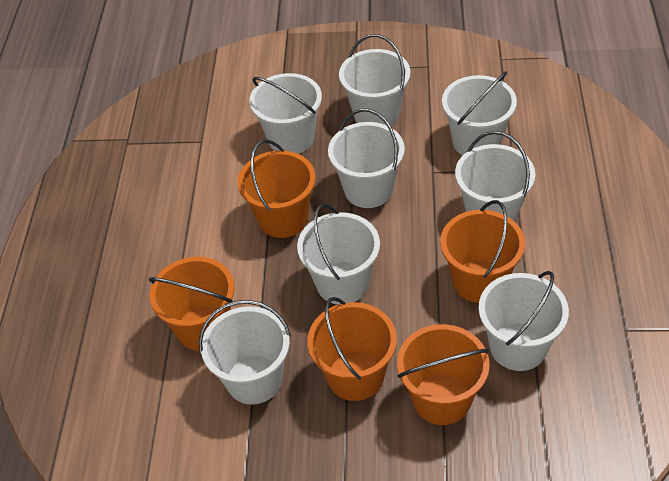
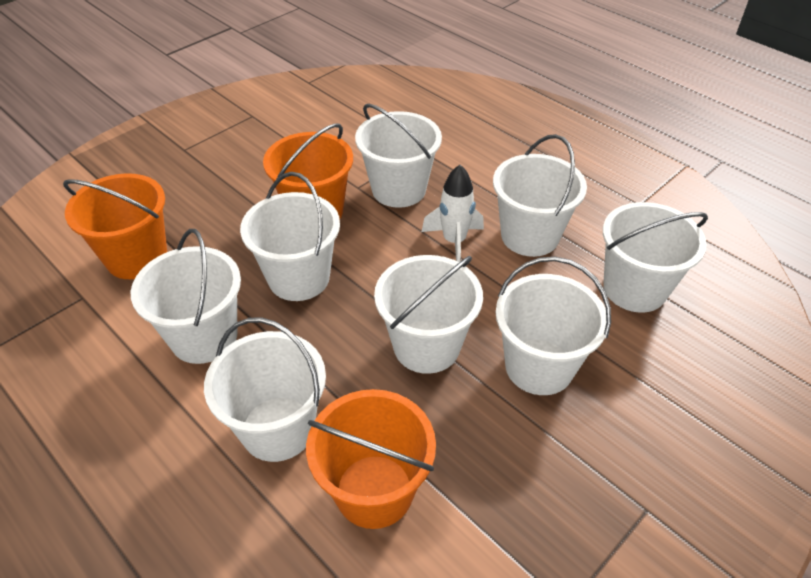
orange bucket: 5 -> 3
white rocket: 0 -> 1

